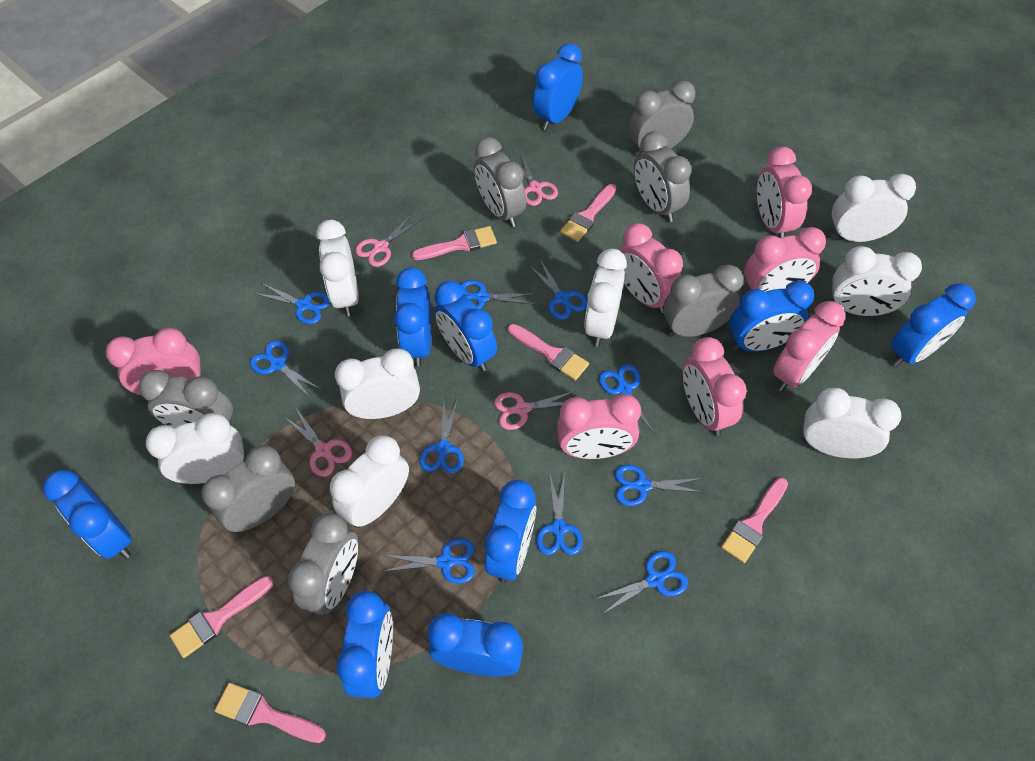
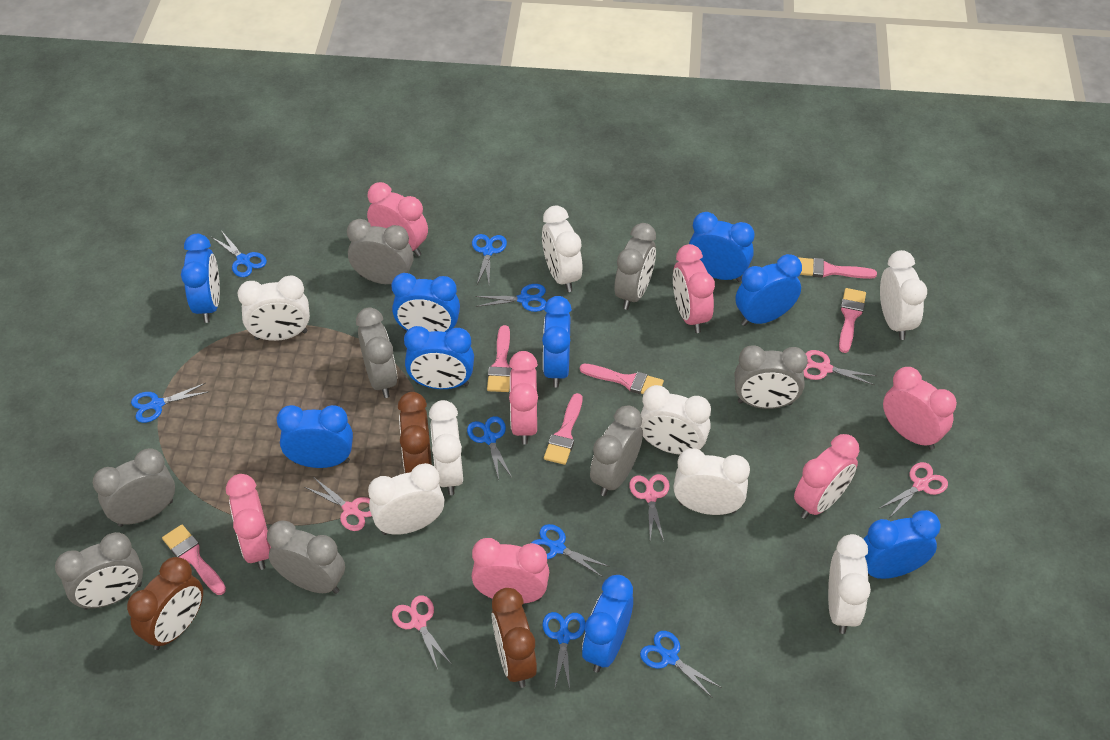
blue scissors: 10 -> 8
brown clock: 0 -> 3
grey clock: 7 -> 8
pink scissors: 4 -> 5

